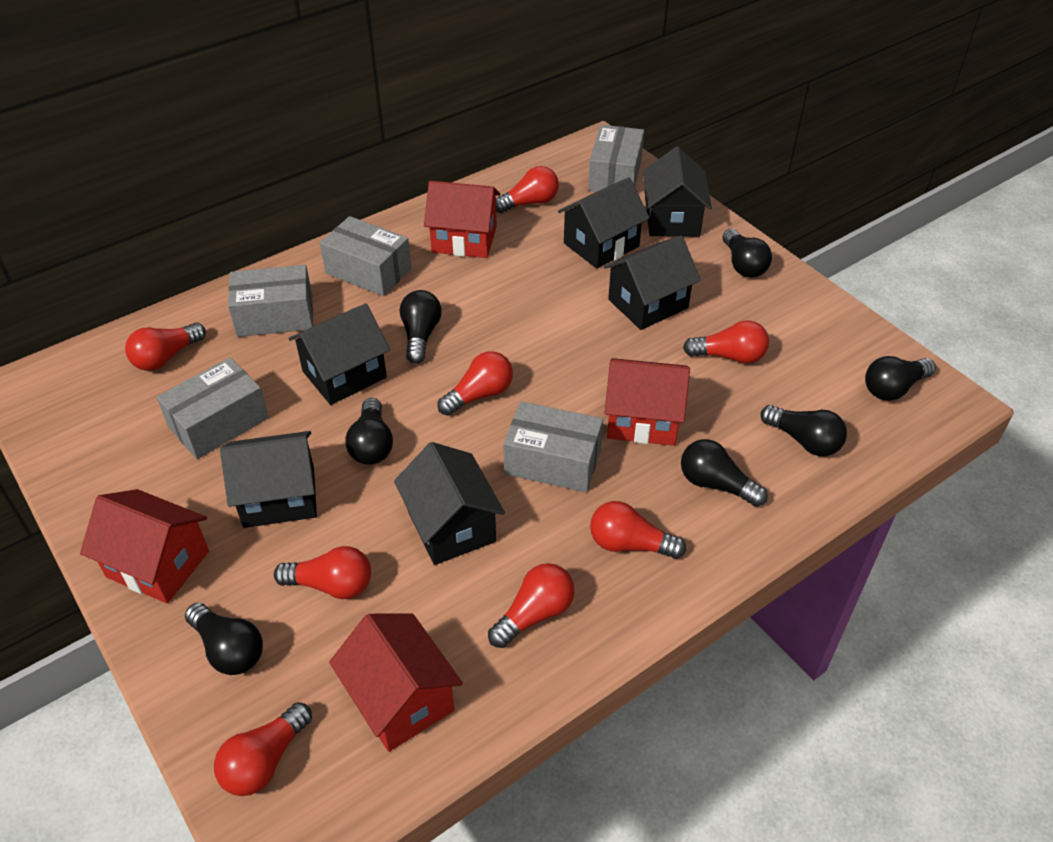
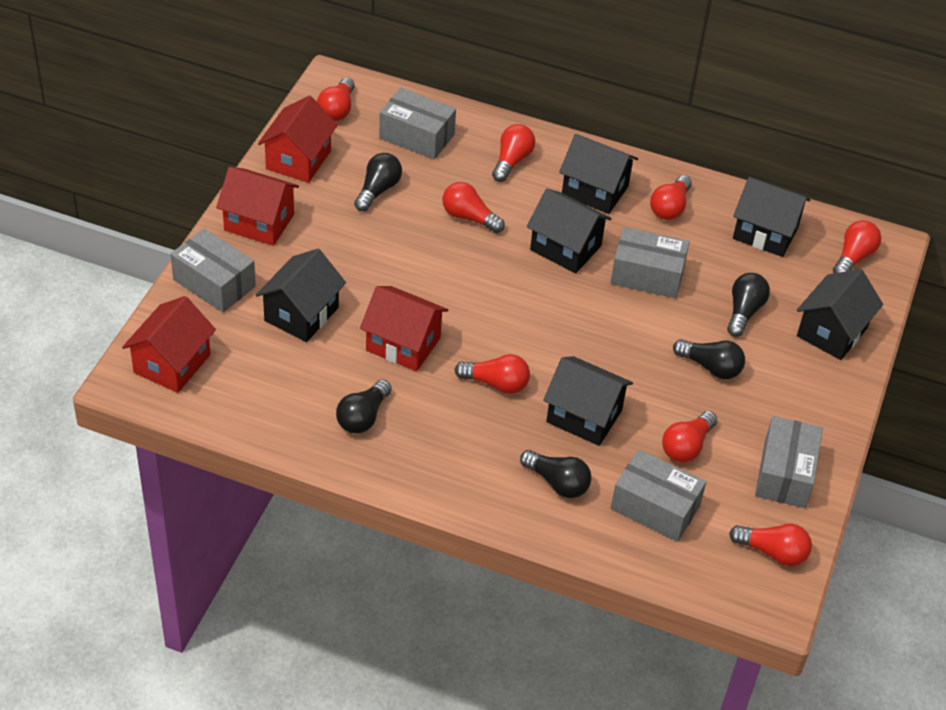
black light bulb: 7 -> 5

